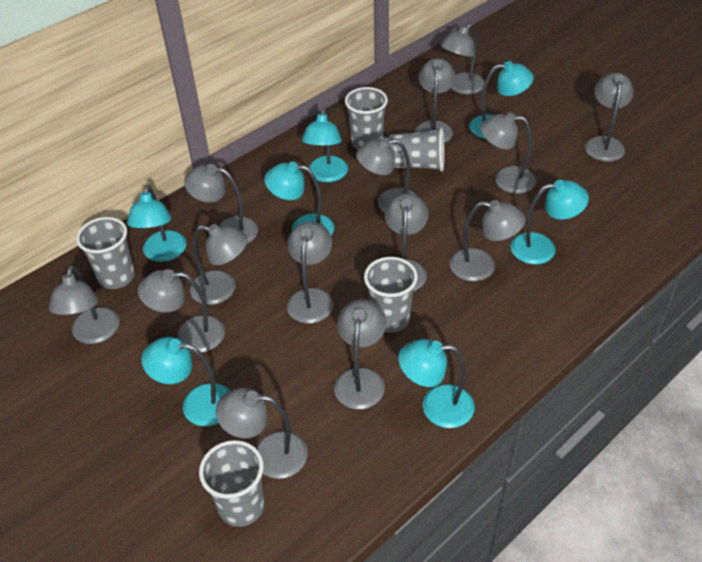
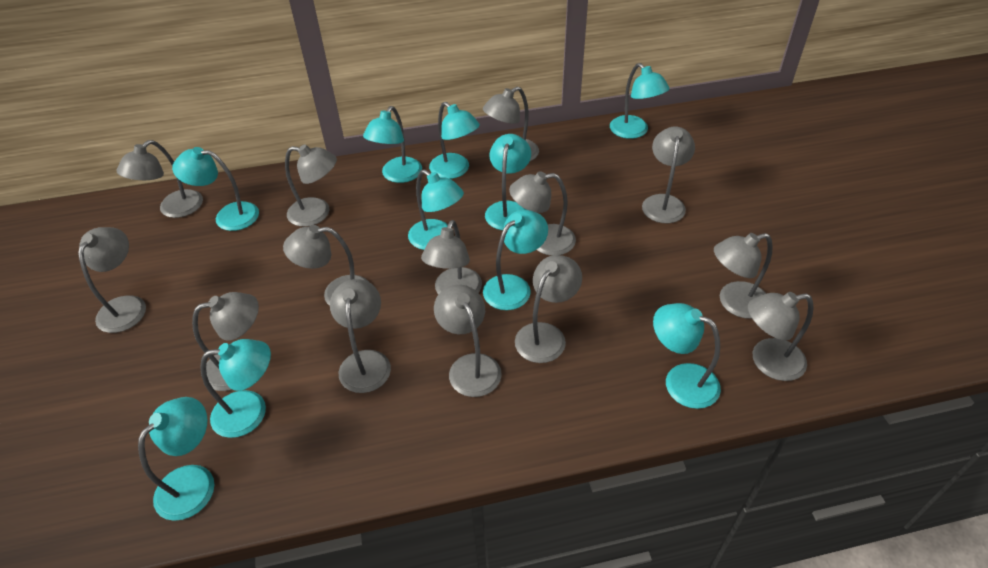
grey cup: 5 -> 0
turquoise lamp: 7 -> 10

